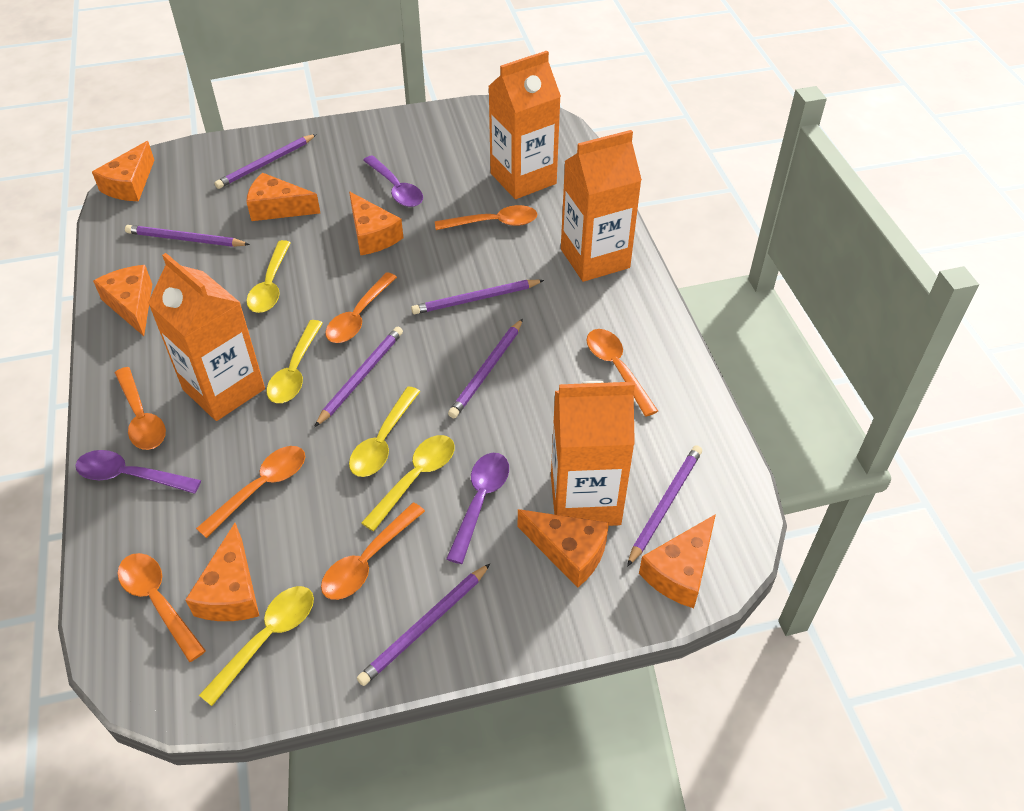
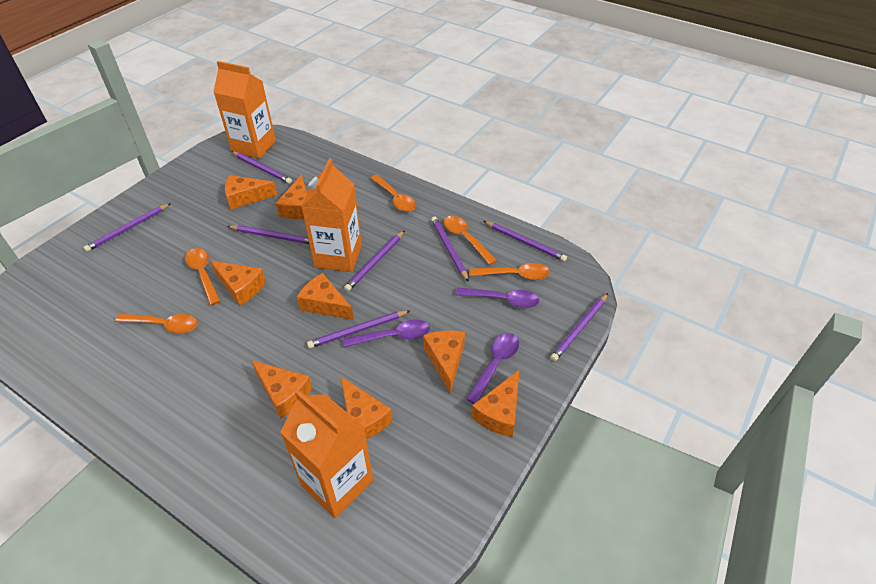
orange carton: 4 -> 3
orange cheese: 7 -> 8
orange spoon: 7 -> 5
purple pencil: 7 -> 8
yellow spoon: 5 -> 0

